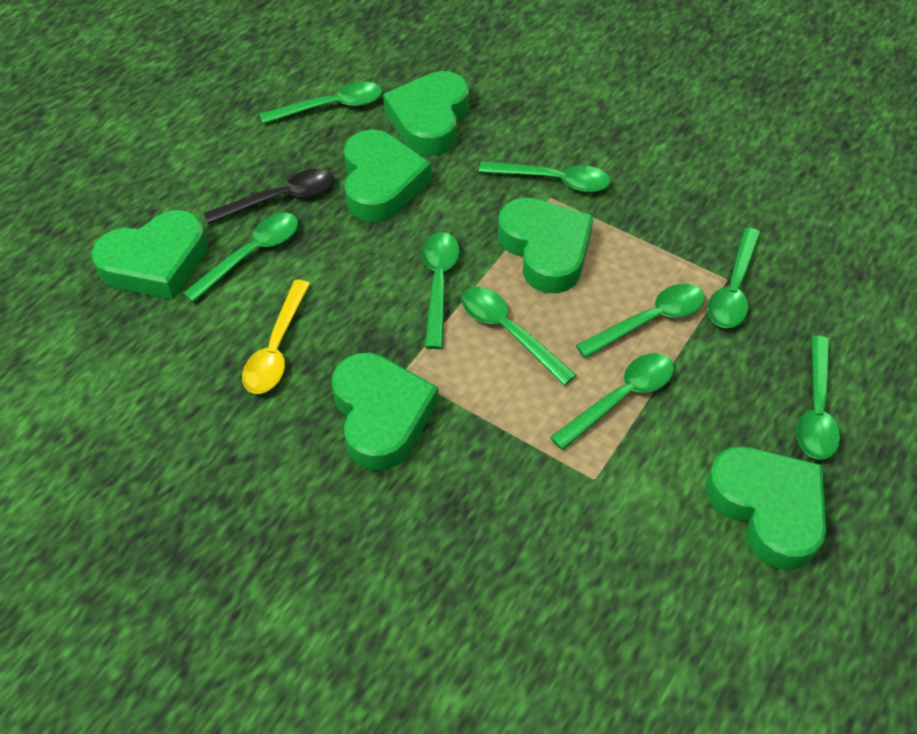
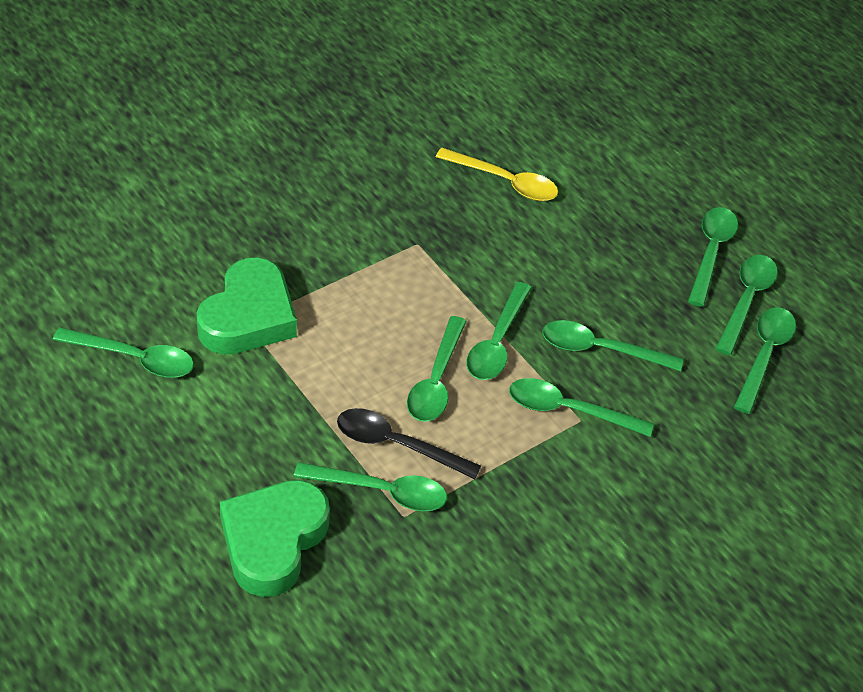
green heart: 6 -> 2

